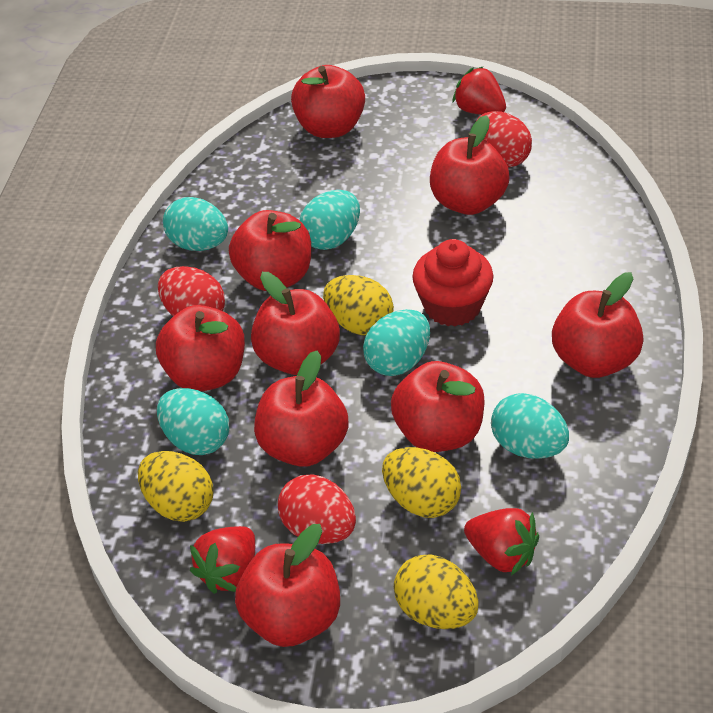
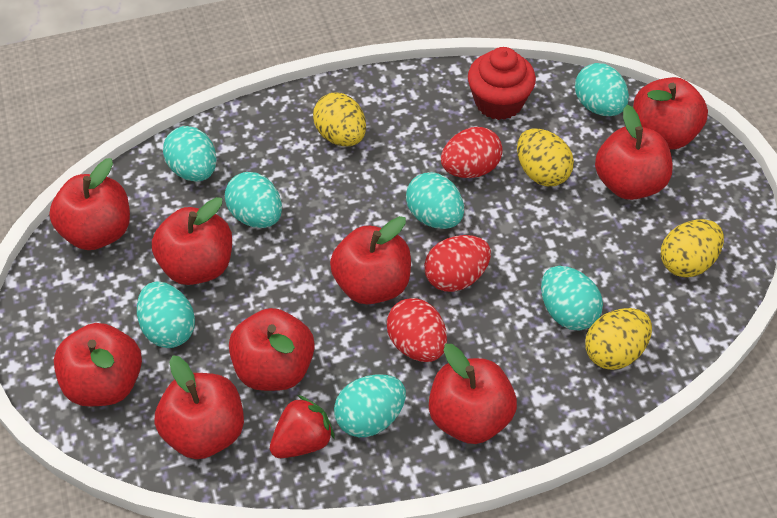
red strawberry: 3 -> 1
turquoise egg: 5 -> 7

